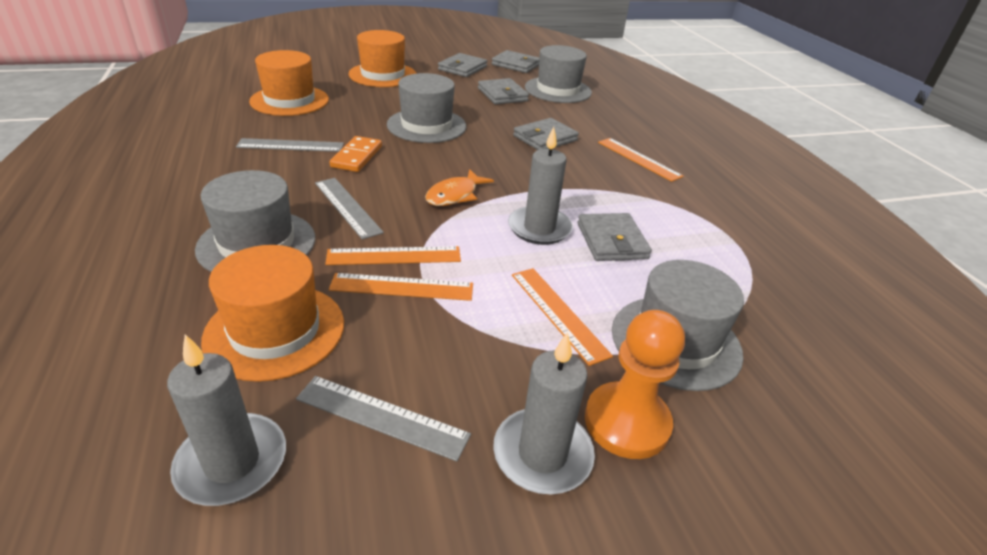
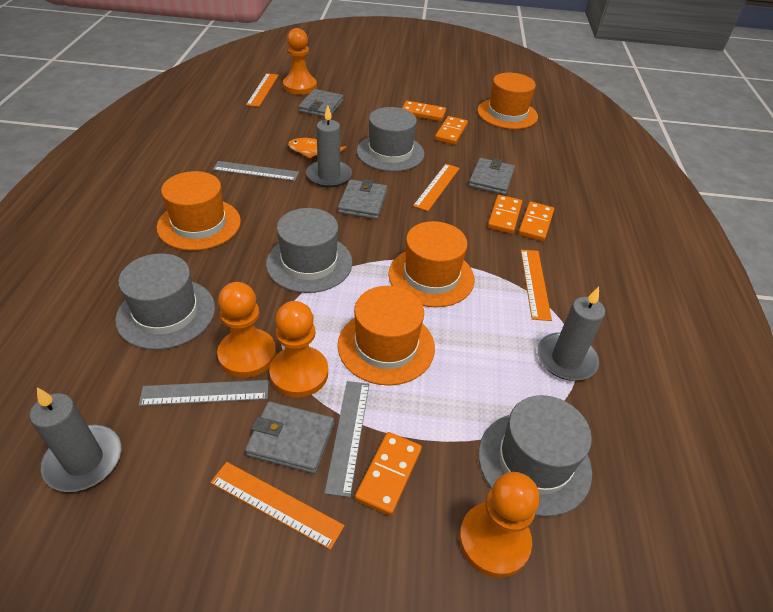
grey wallet: 5 -> 4
orange domino: 1 -> 5
orange hat: 3 -> 4
orange pawn: 1 -> 4

